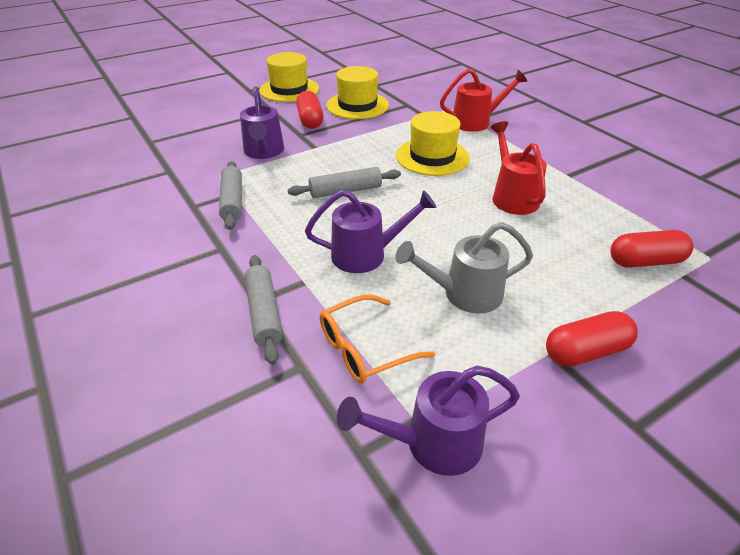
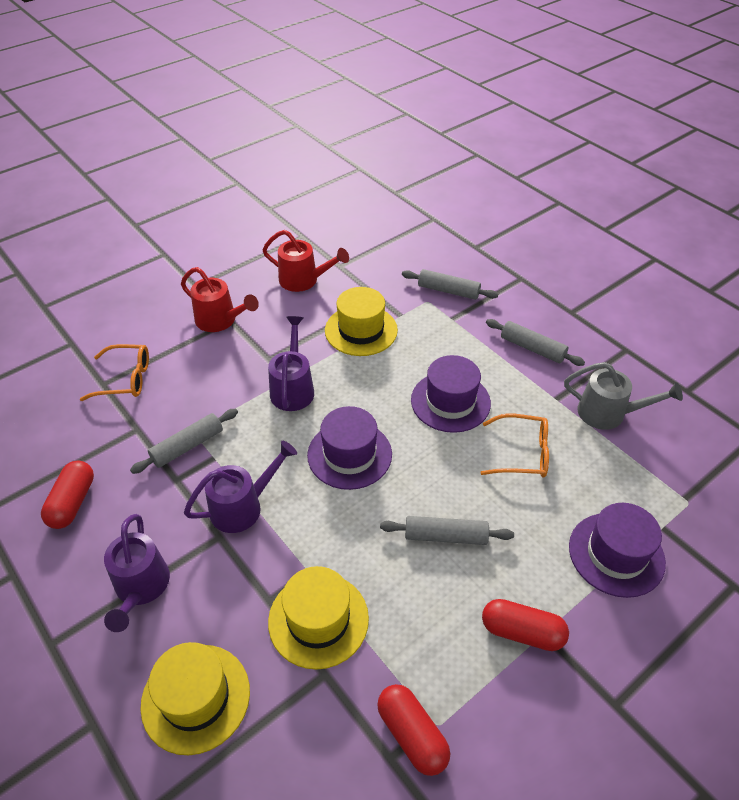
grey rolling pin: 3 -> 4
orange glasses: 1 -> 2
purple hat: 0 -> 3

